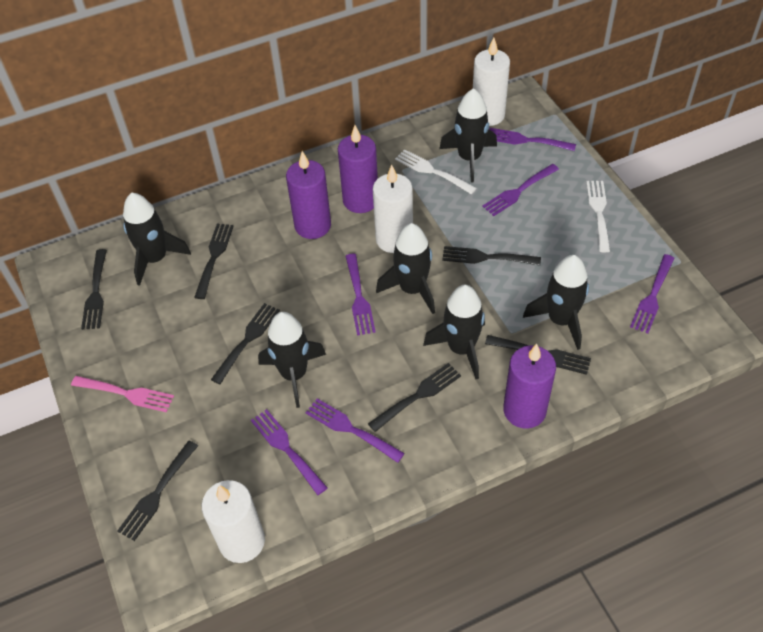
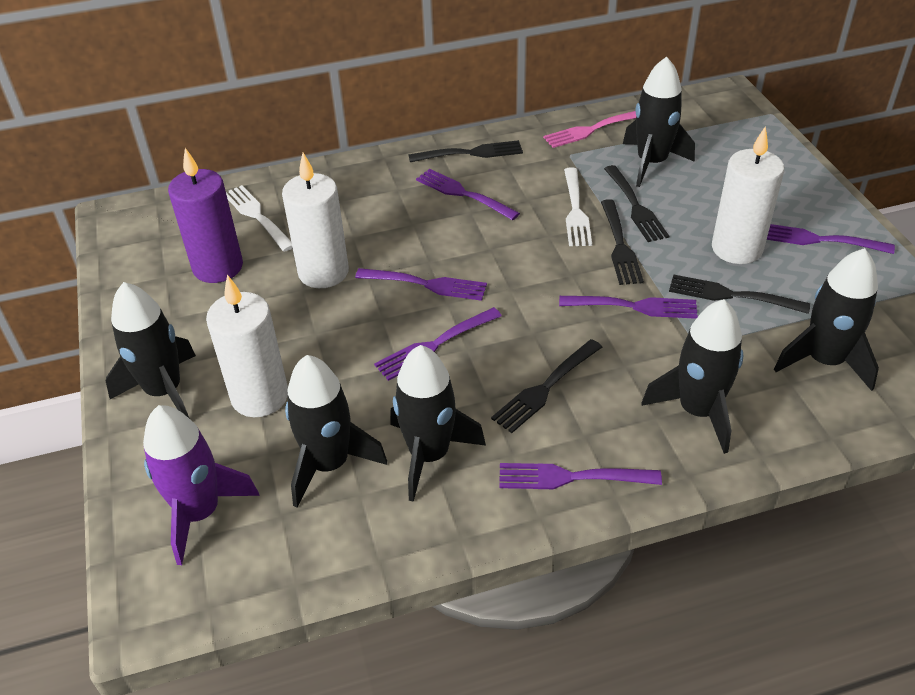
black fork: 7 -> 5
purple candle: 3 -> 1
purple rocket: 0 -> 1

